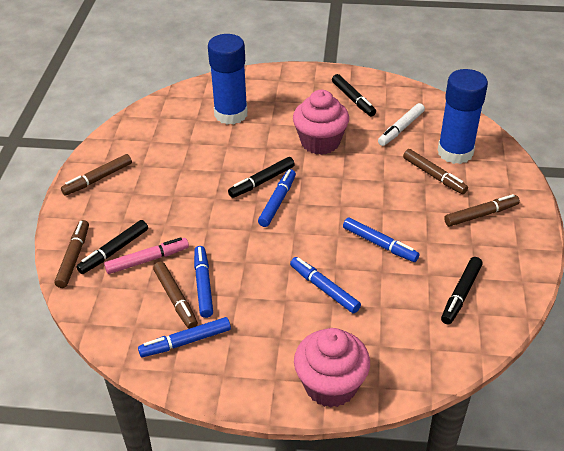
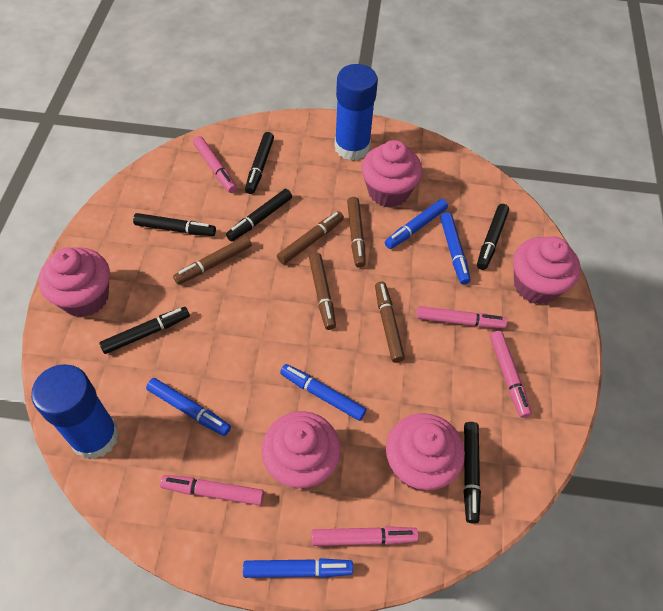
black marker: 4 -> 6
pink cupcake: 2 -> 5
pink marker: 1 -> 5
white marker: 1 -> 0

